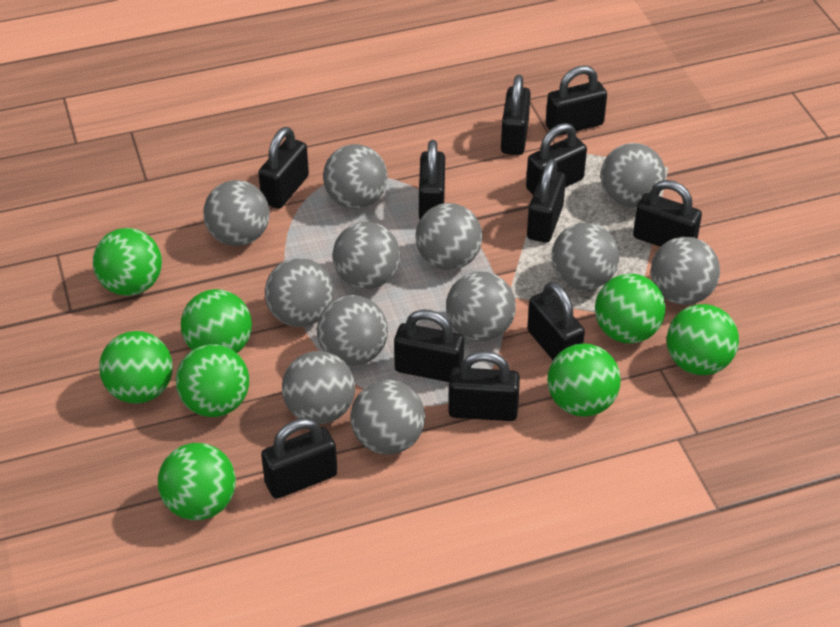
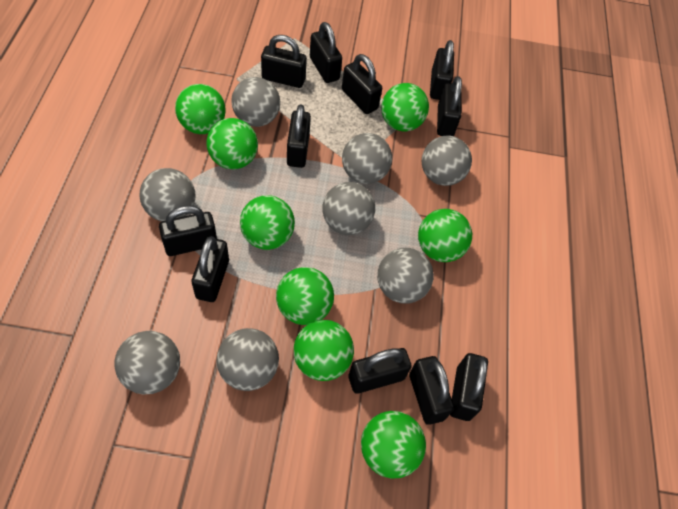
grey ball: 12 -> 8

